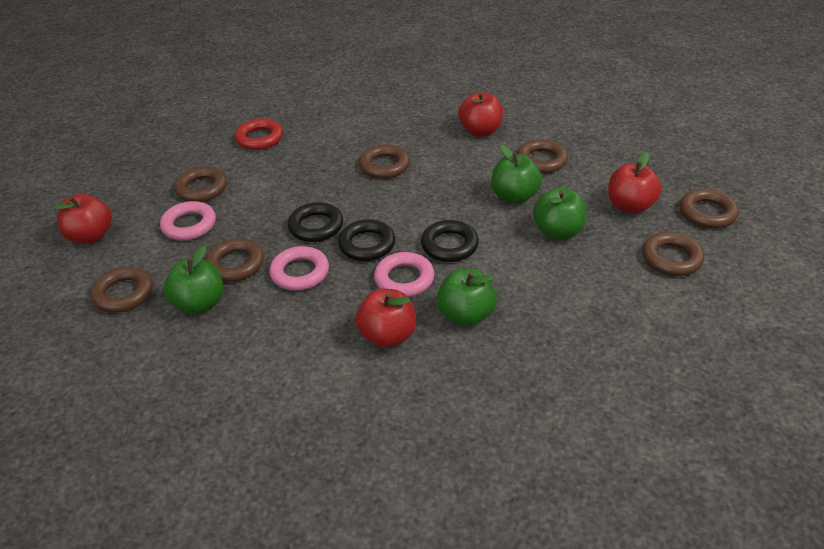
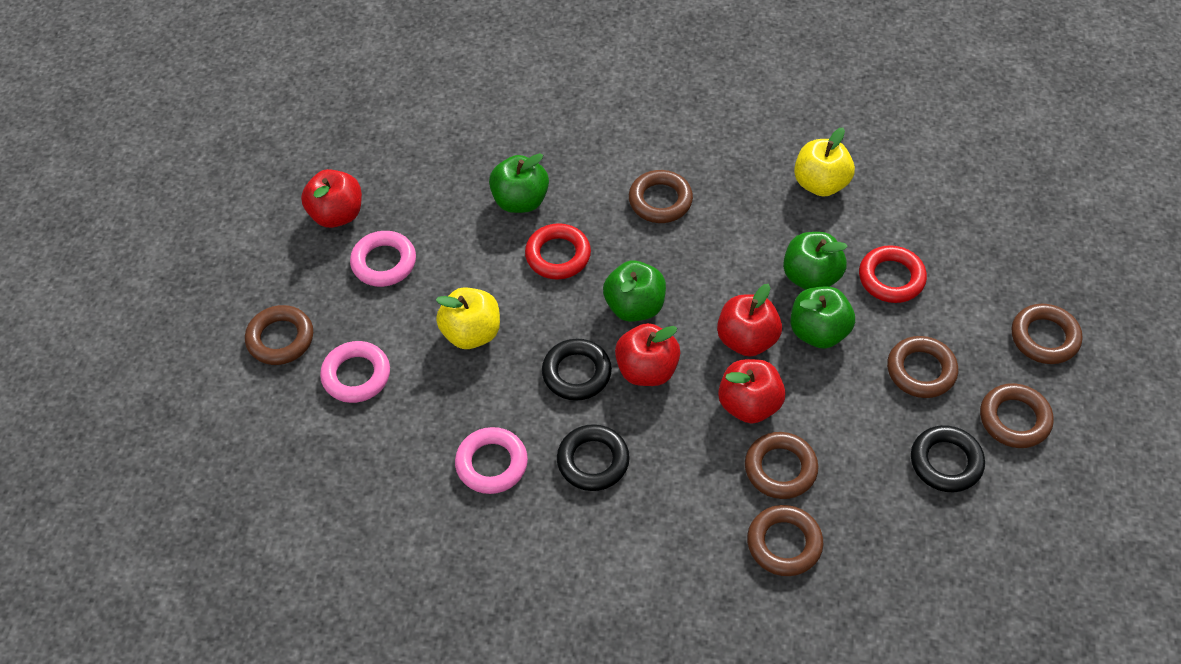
red ring: 1 -> 2
yellow apple: 0 -> 2

